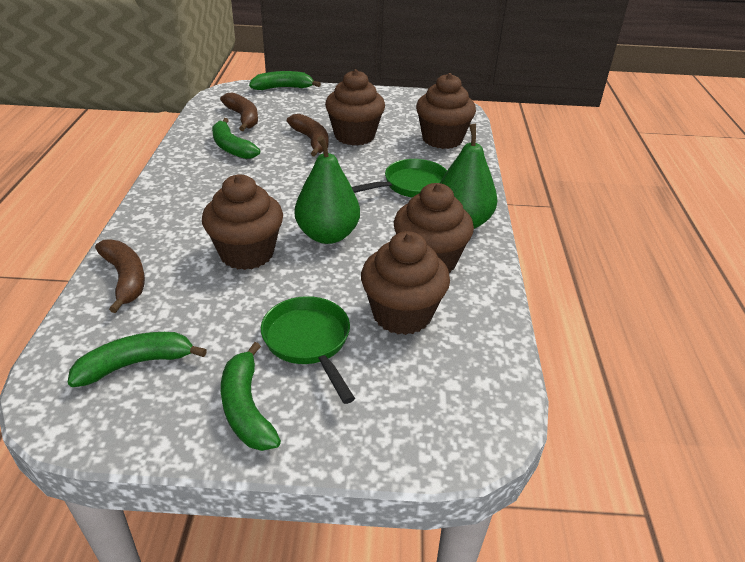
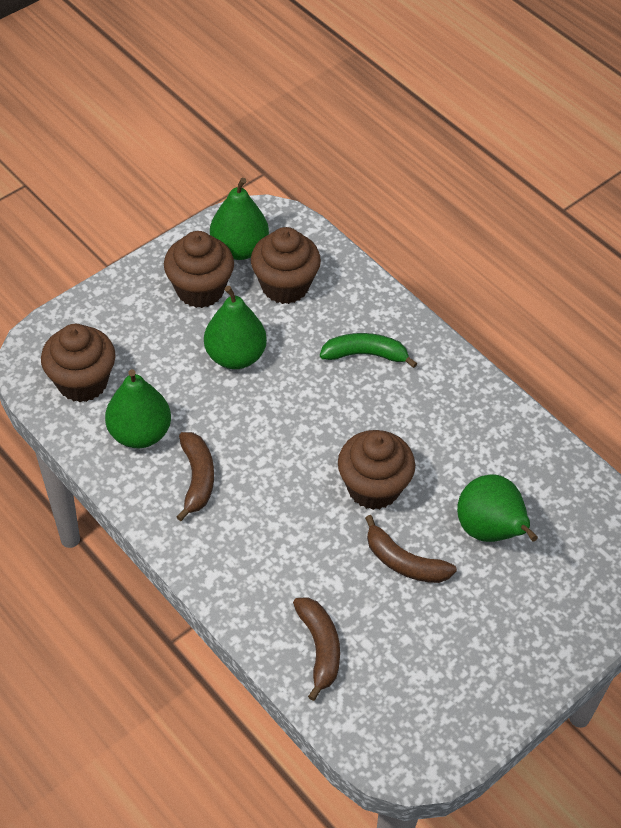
brown cupcake: 5 -> 4
green banana: 4 -> 1
green pan: 2 -> 0
green pear: 2 -> 4

